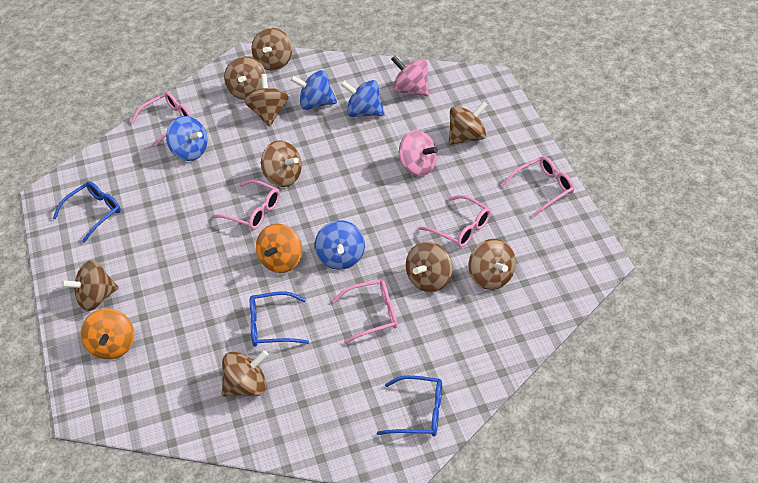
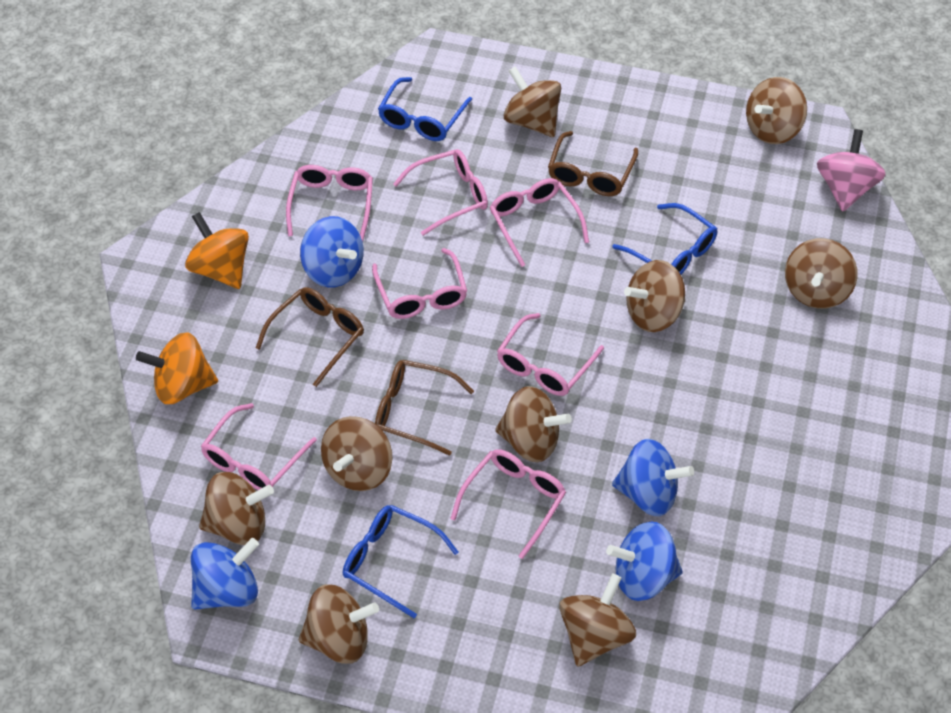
brown glasses: 0 -> 3
pink glasses: 5 -> 7
pink spinning top: 2 -> 1

